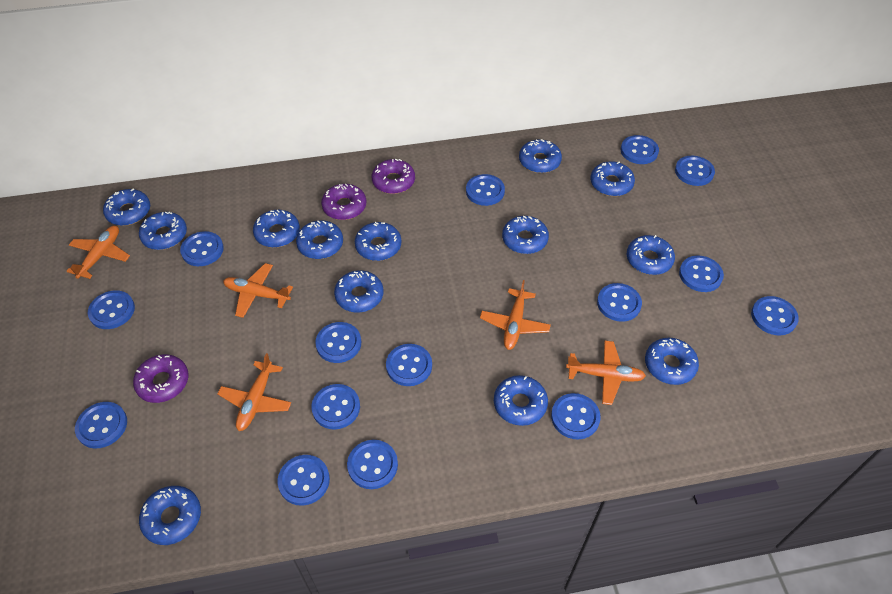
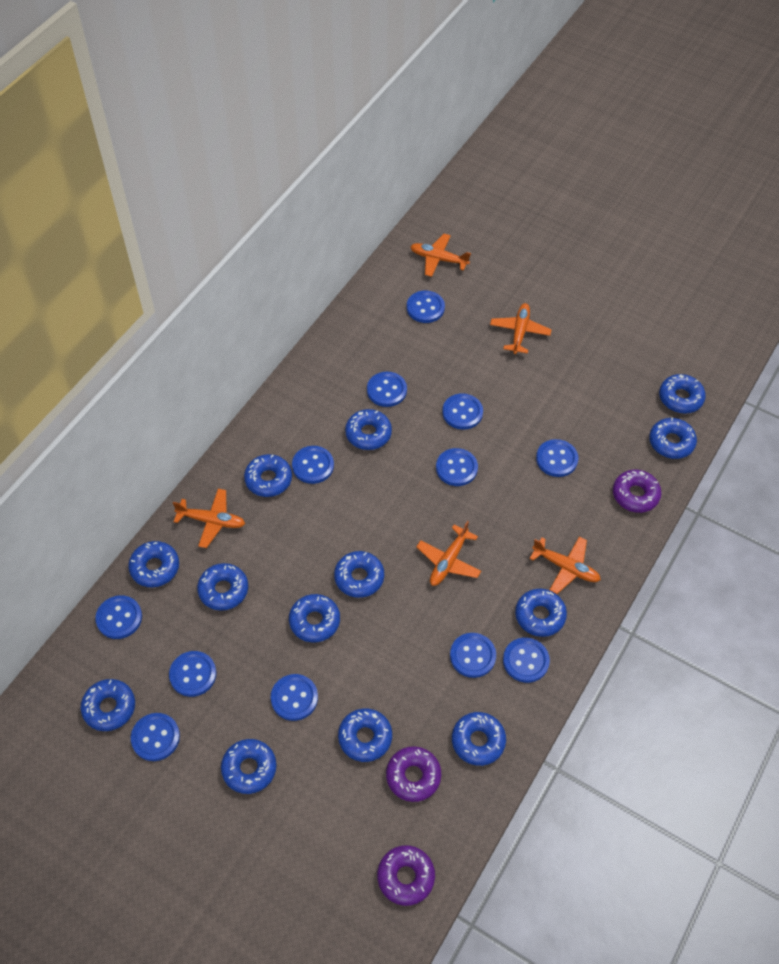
blue button: 15 -> 12

